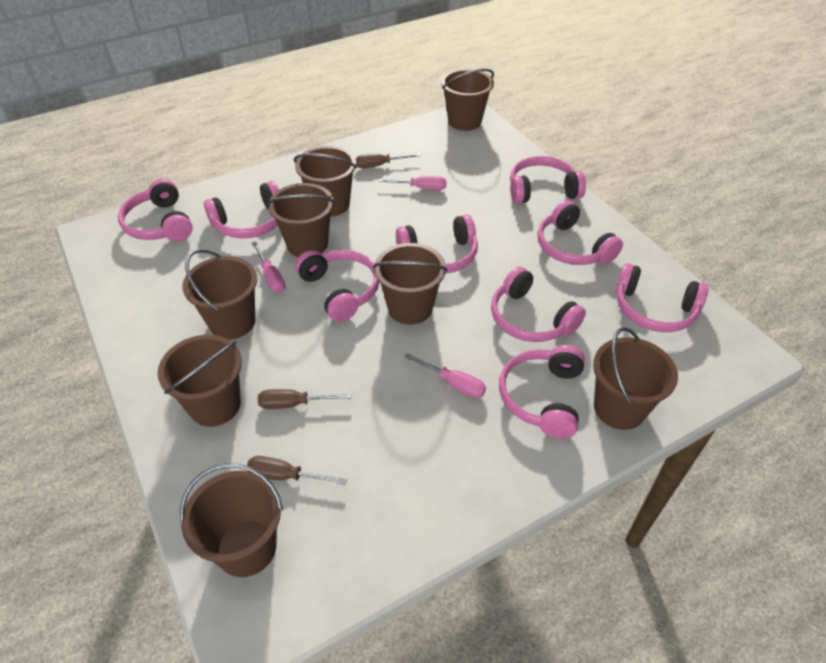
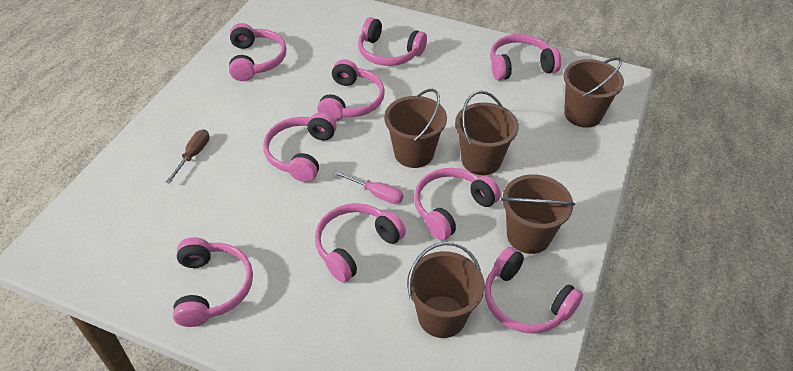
brown bucket: 8 -> 5
brown screwdriver: 3 -> 1
pink screwdriver: 3 -> 1

